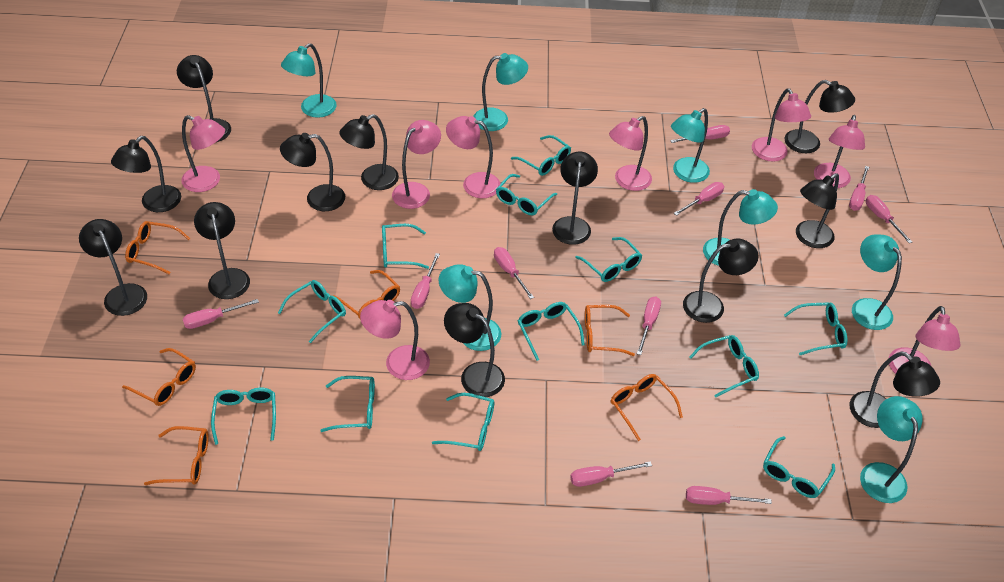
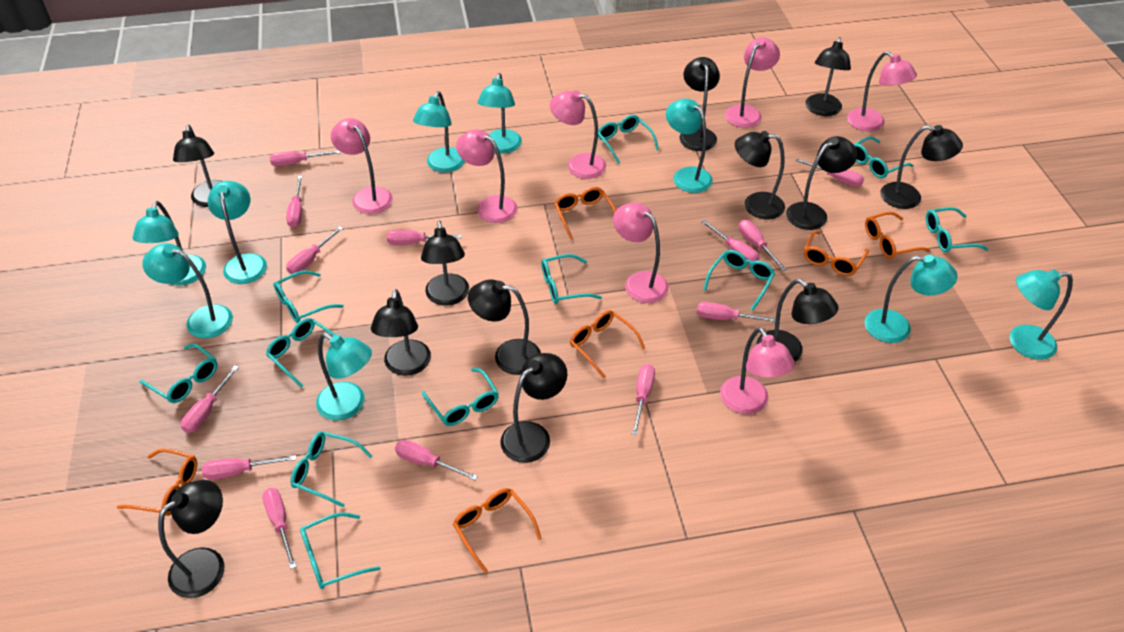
pink lamp: 8 -> 7
pink screwdriver: 10 -> 13
turquoise glasses: 12 -> 11
turquoise lamp: 7 -> 9

